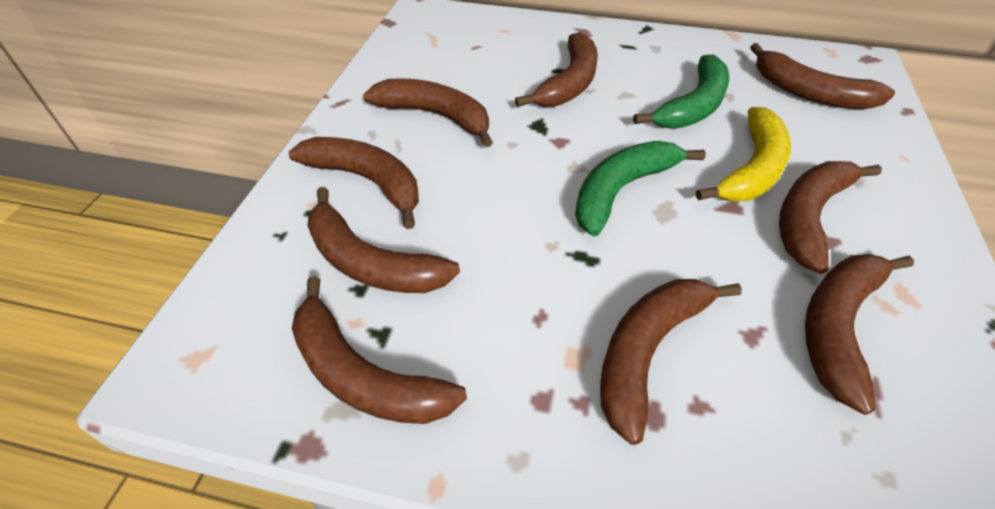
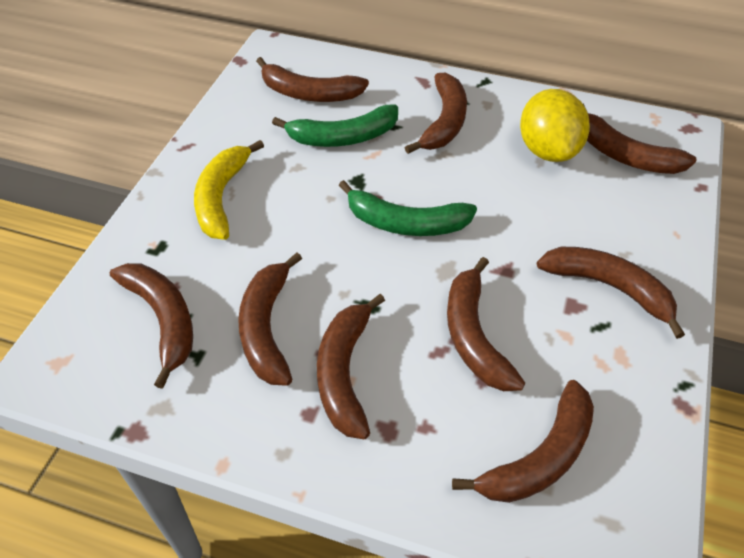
yellow lemon: 0 -> 1

